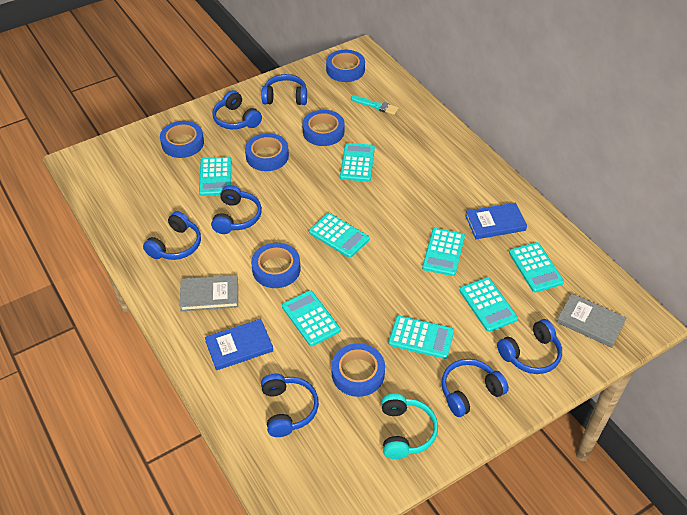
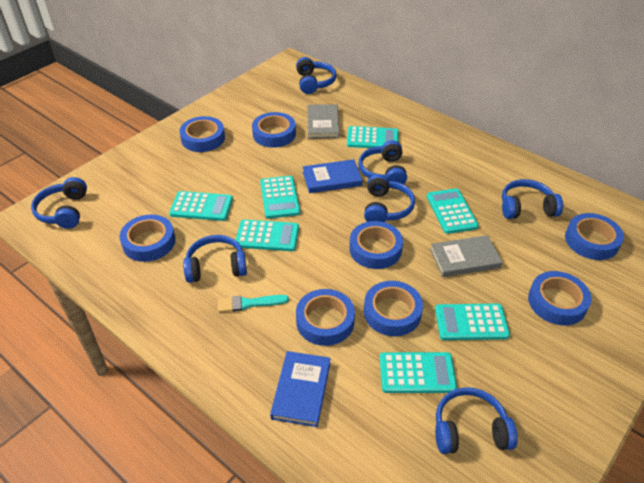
blue tape: 6 -> 8
turquoise calculator: 8 -> 7
turquoise headphones: 1 -> 0

